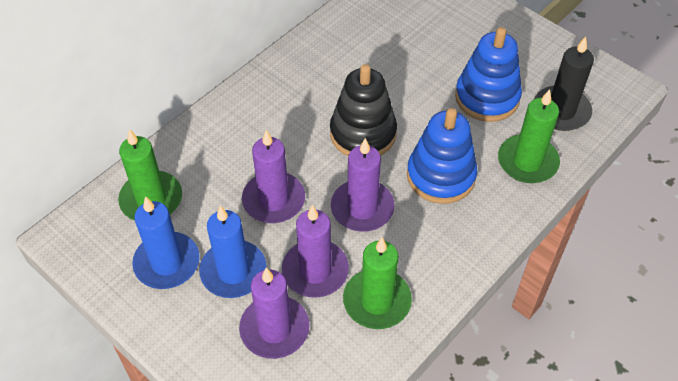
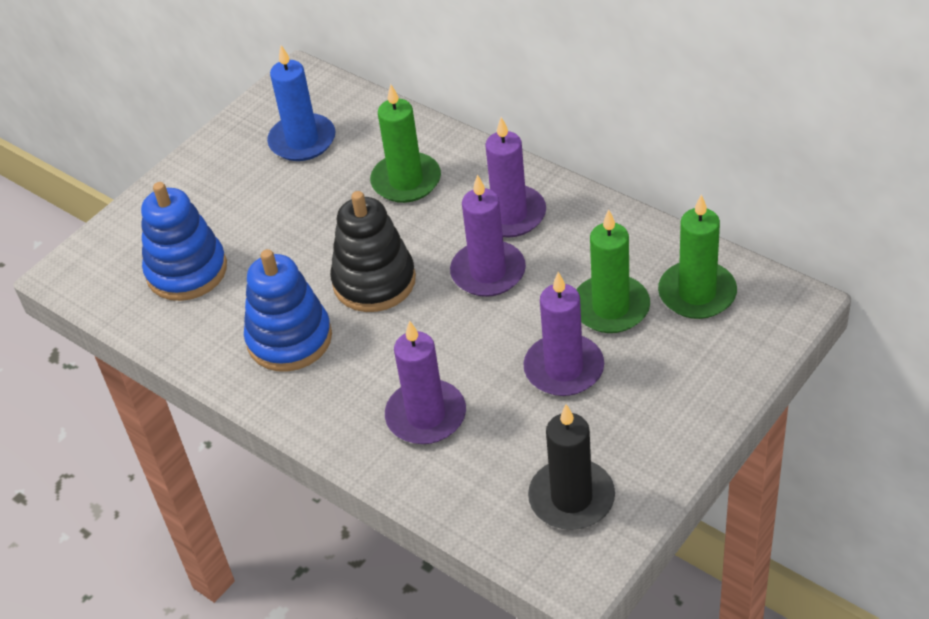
blue candle: 2 -> 1

